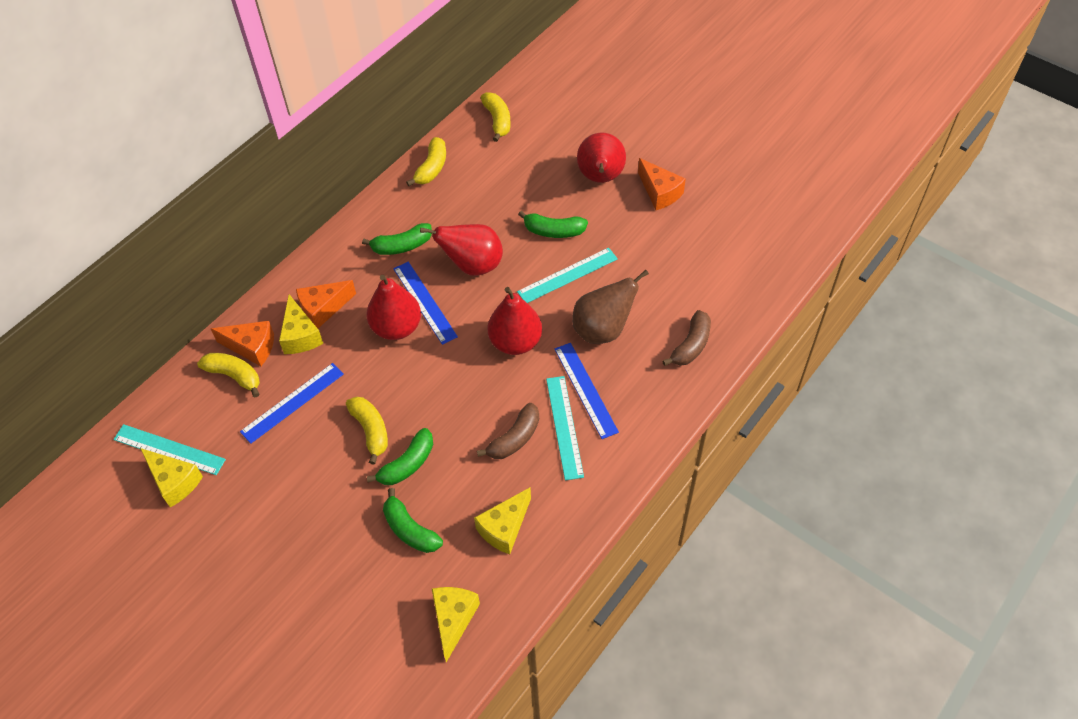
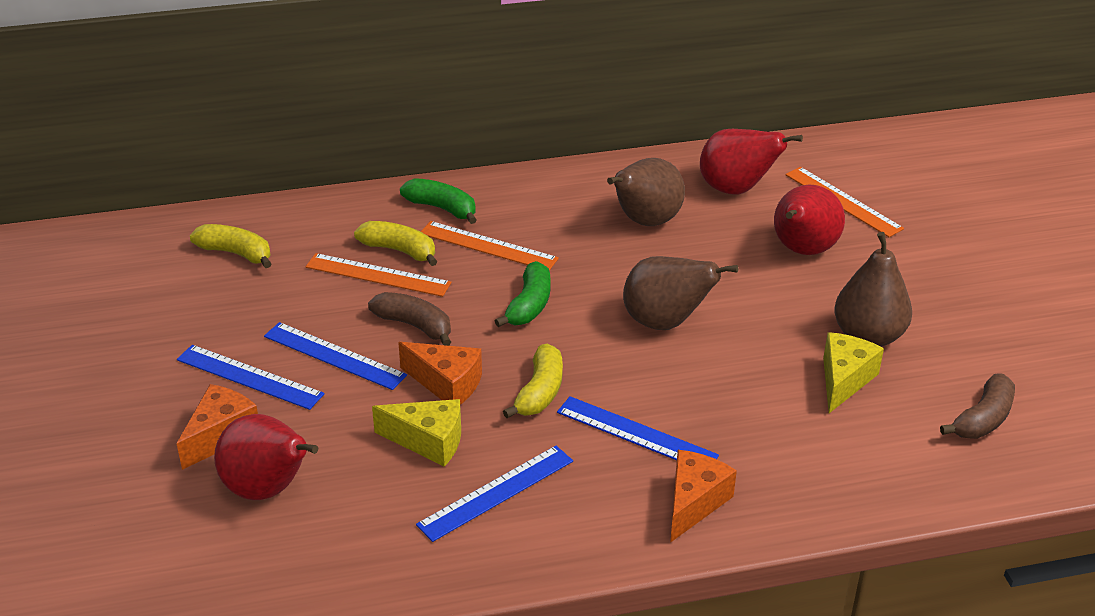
blue ruler: 3 -> 4
brown pear: 1 -> 3
green banana: 4 -> 2
orange ruler: 0 -> 3
red pear: 4 -> 3
turquoise ruler: 3 -> 0
yellow banana: 4 -> 3
yellow cheese: 4 -> 2

